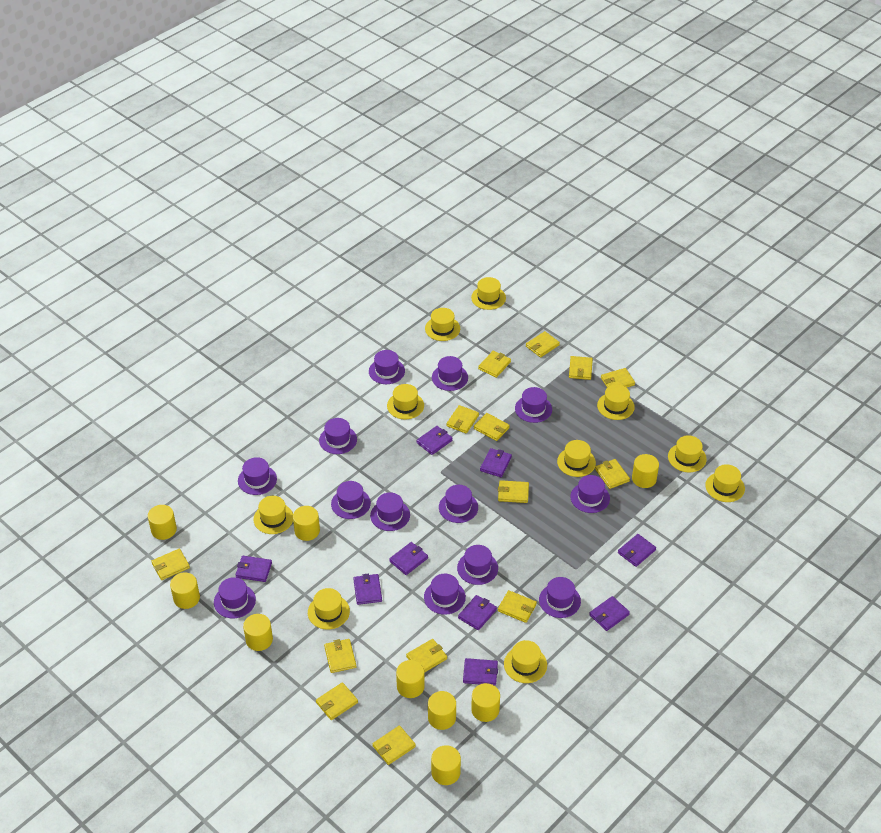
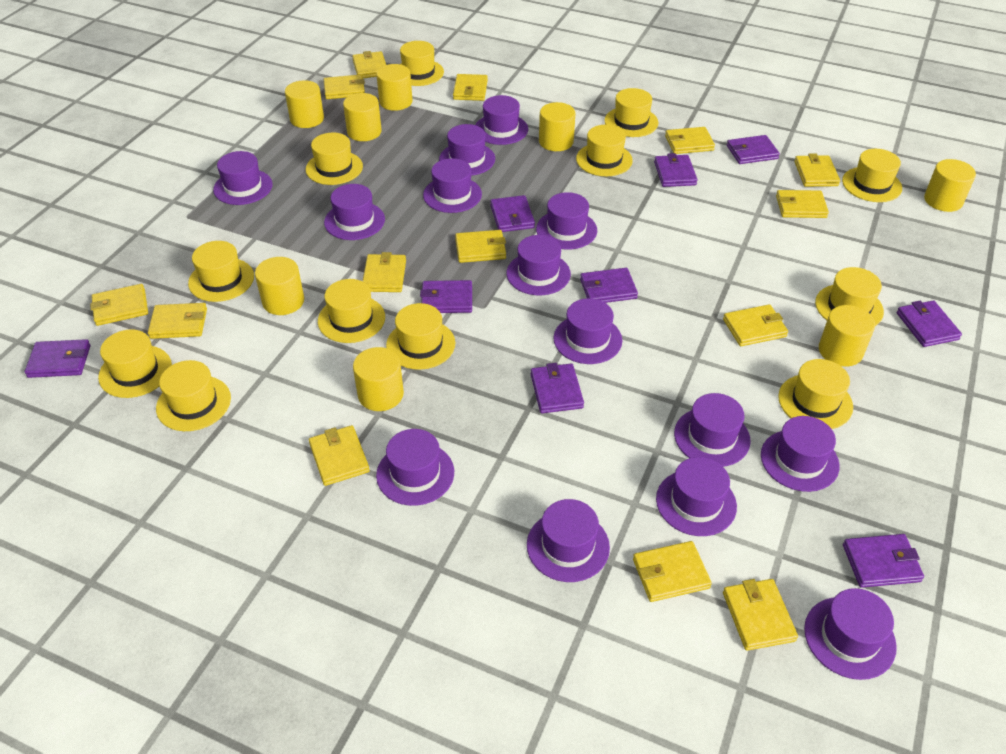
purple hat: 13 -> 14
yellow cylinder: 9 -> 8
yellow hat: 10 -> 12

